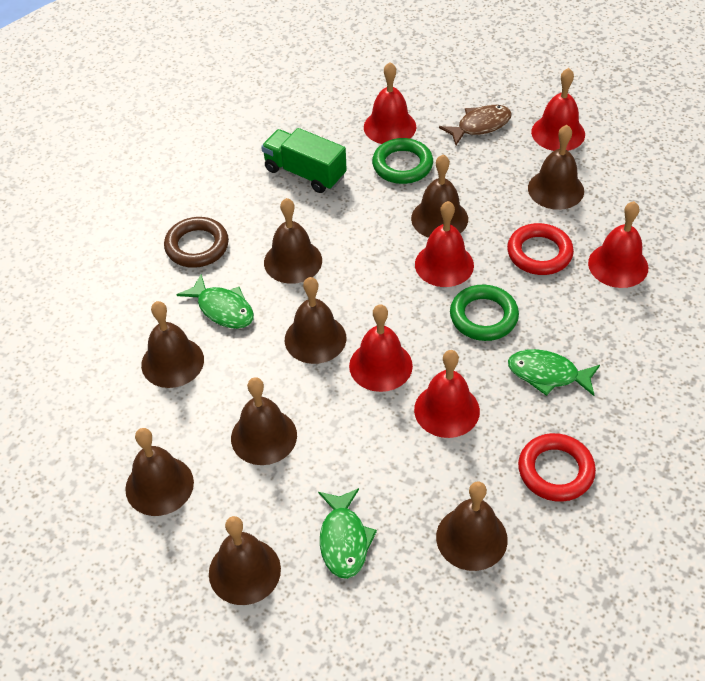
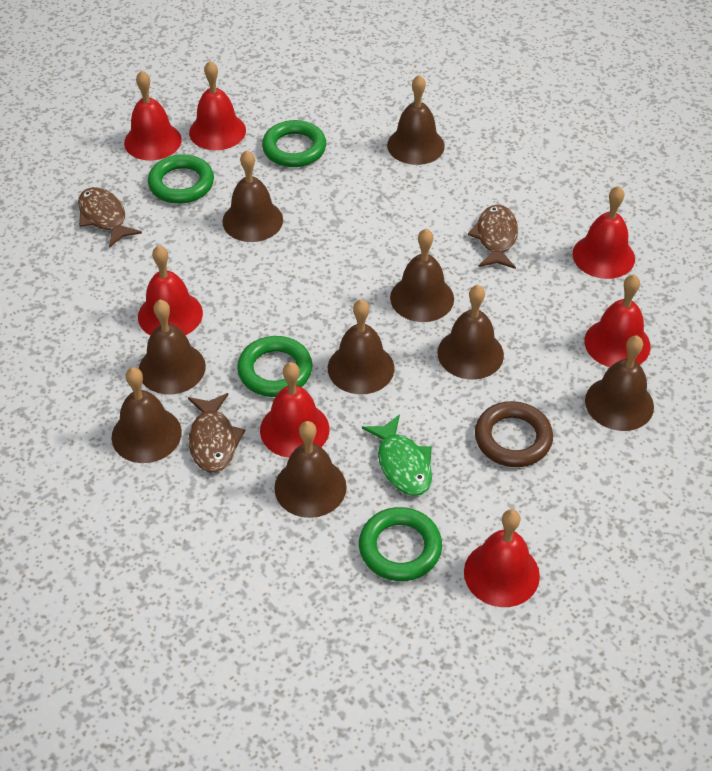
brown fish: 1 -> 3
green fish: 3 -> 1
green ring: 2 -> 4
green truck: 1 -> 0
red bell: 6 -> 7
red ring: 2 -> 0

